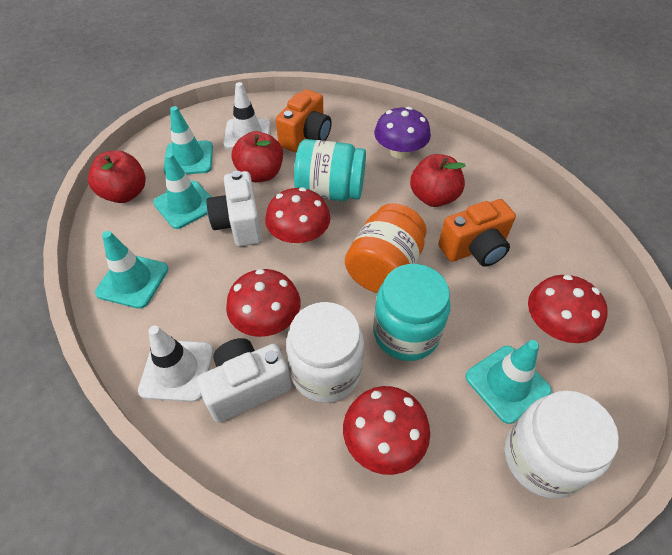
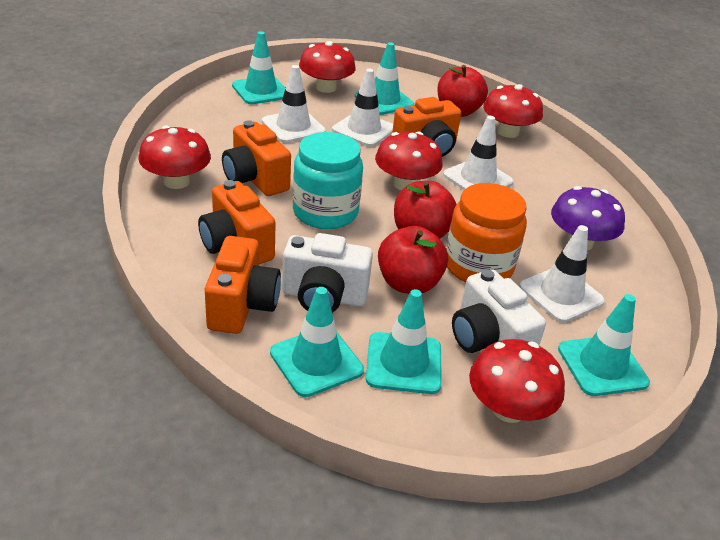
orange camera: 2 -> 4
red mushroom: 4 -> 5
turquoise jar: 2 -> 1
turquoise traffic cone: 4 -> 5
white jar: 2 -> 0
white traffic cone: 2 -> 4

